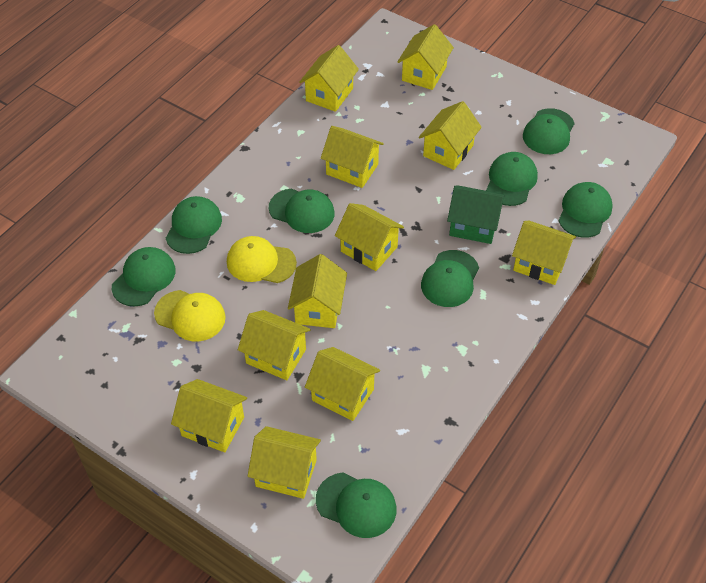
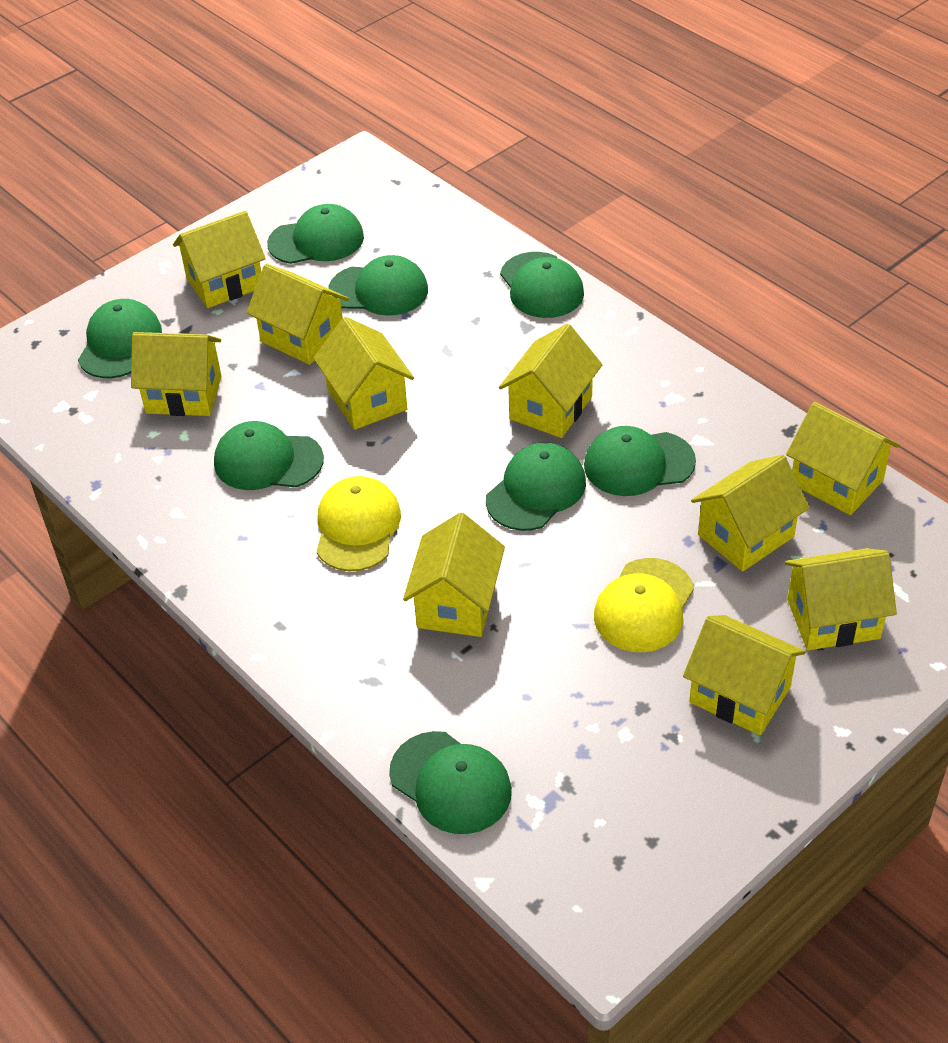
green house: 1 -> 0
yellow house: 11 -> 10

